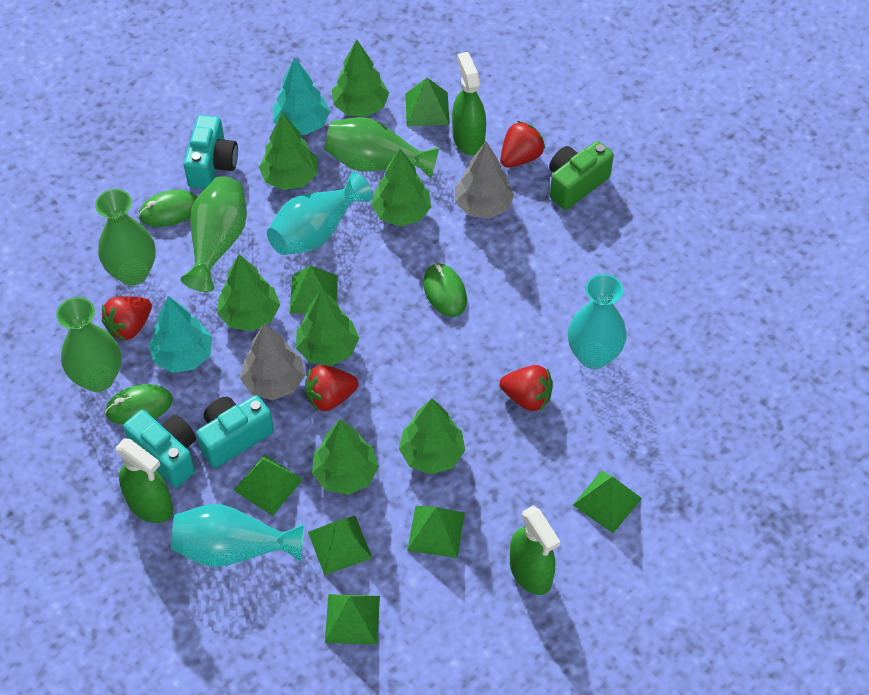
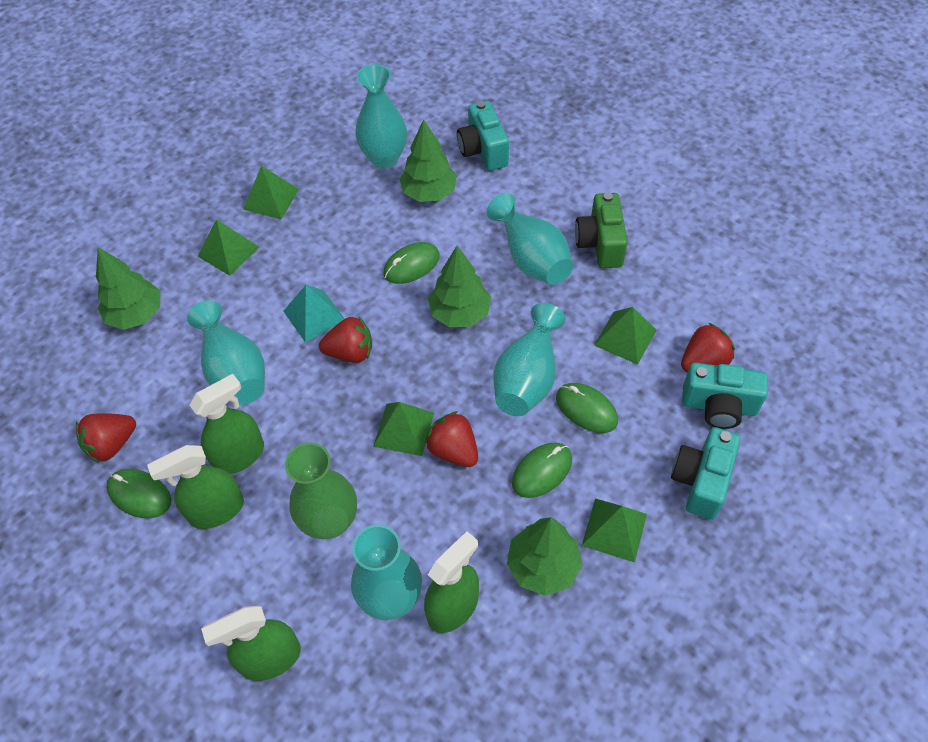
green mouse: 3 -> 4
green pyramid: 7 -> 5
green spray bottle: 3 -> 4
green tree: 7 -> 4
green vase: 4 -> 1
grey tree: 2 -> 0
turquoise pyramid: 0 -> 1
turquoise tree: 2 -> 0
turquoise vase: 3 -> 5

